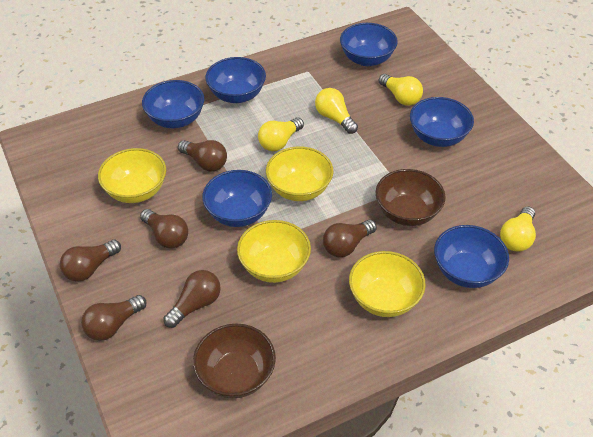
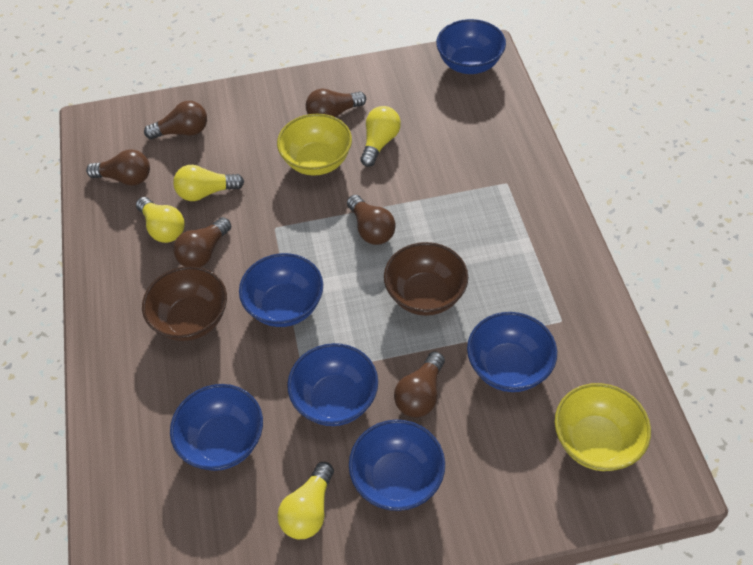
yellow bowl: 4 -> 2

